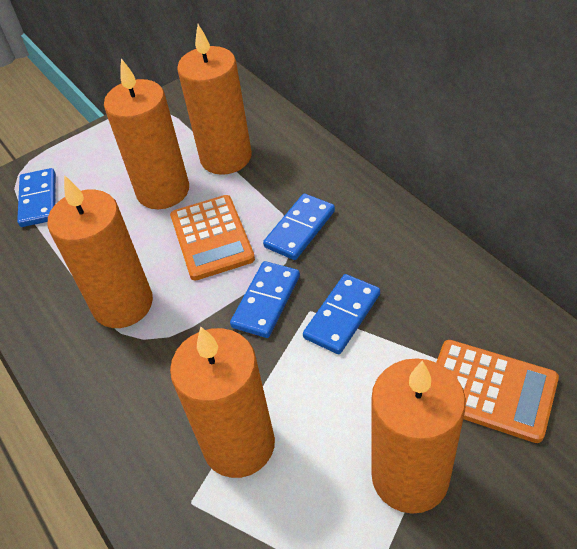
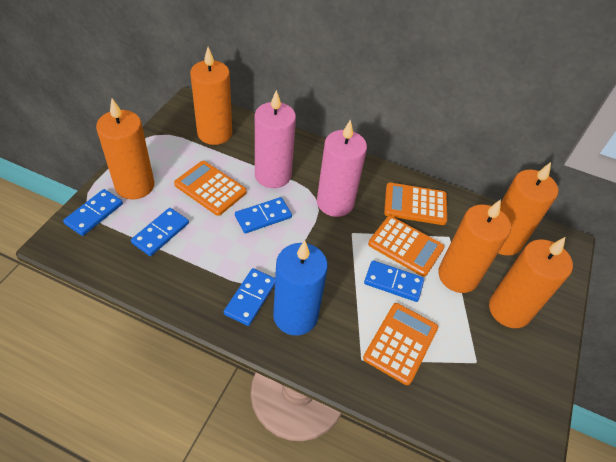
blue candle: 0 -> 1
blue domino: 4 -> 5
orange calculator: 2 -> 4
pink candle: 0 -> 2

